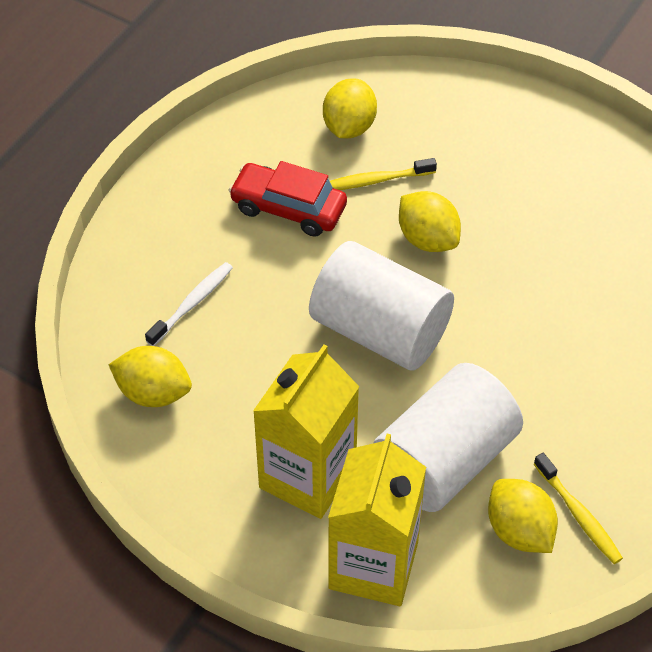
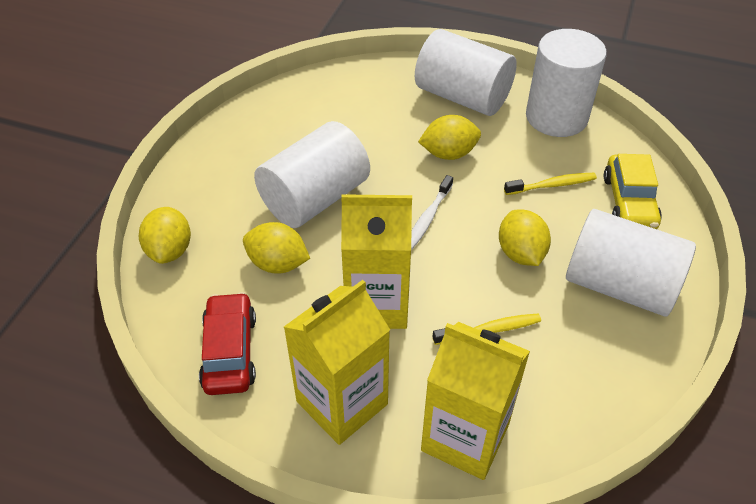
white cylinder: 2 -> 4
yellow car: 0 -> 1
yellow carton: 2 -> 3

